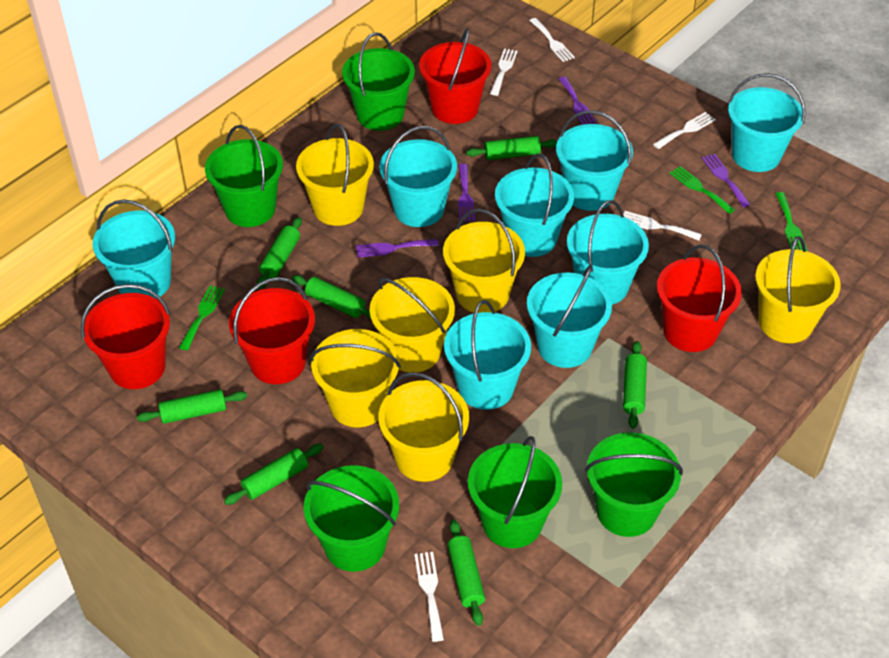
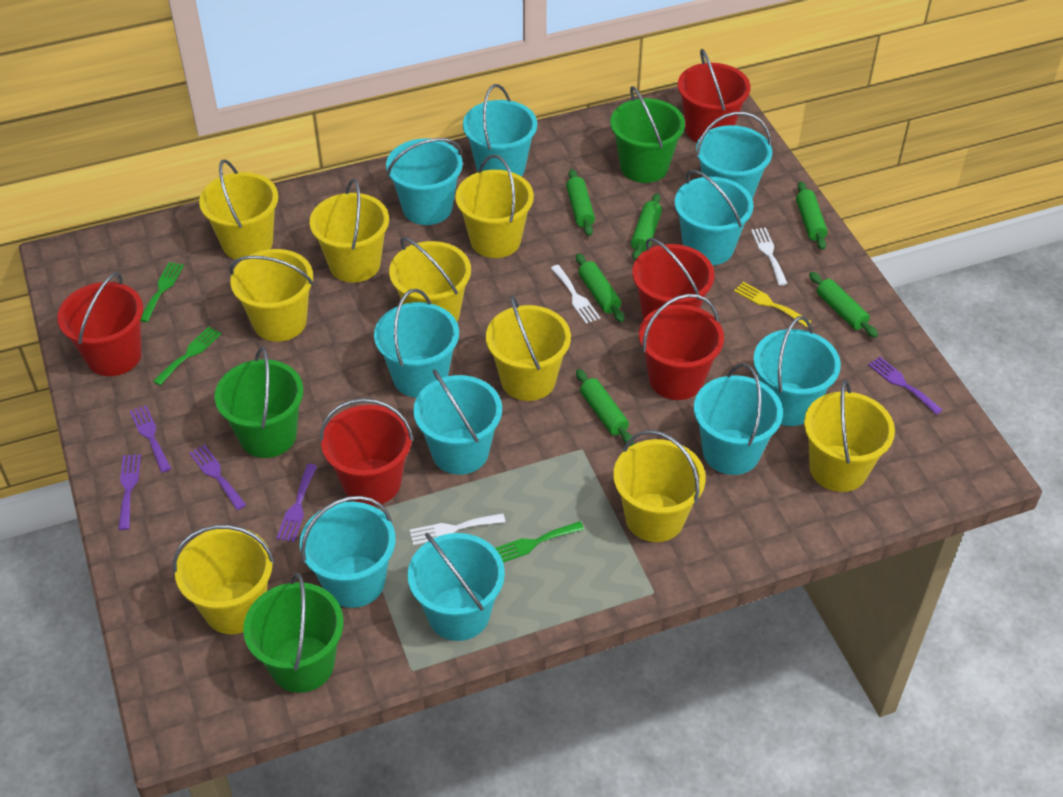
green bucket: 5 -> 3
green rolling pin: 7 -> 6
purple fork: 4 -> 5
red bucket: 4 -> 5
turquoise bucket: 8 -> 10
white fork: 5 -> 3
yellow bucket: 6 -> 9
yellow fork: 0 -> 1

